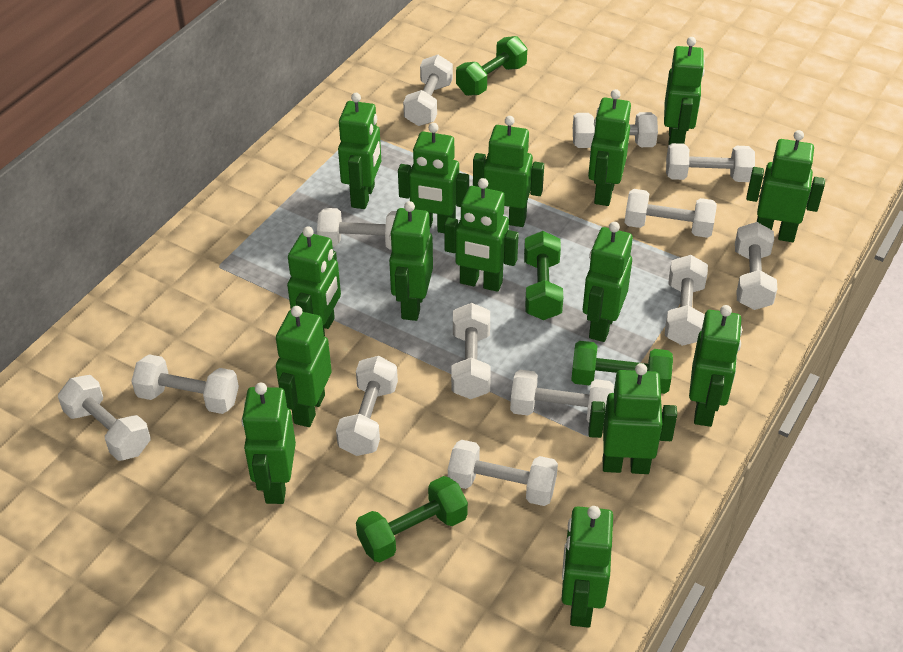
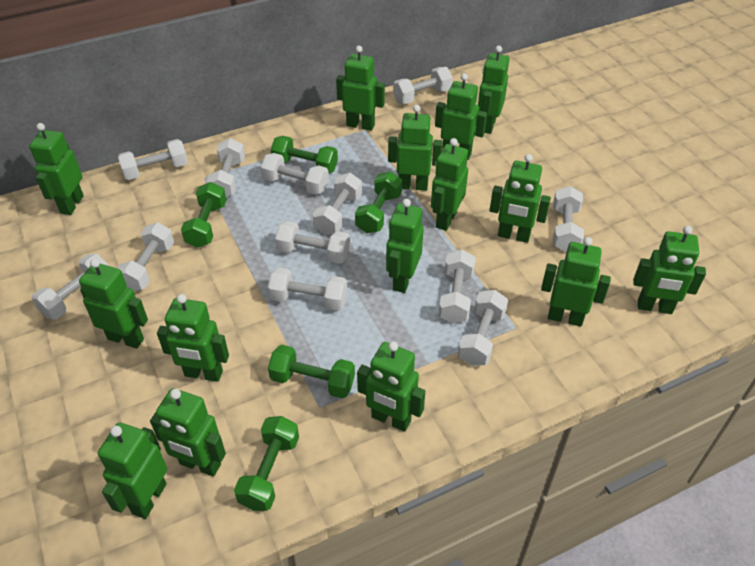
green dumbbell: 4 -> 5
white dumbbell: 13 -> 12

